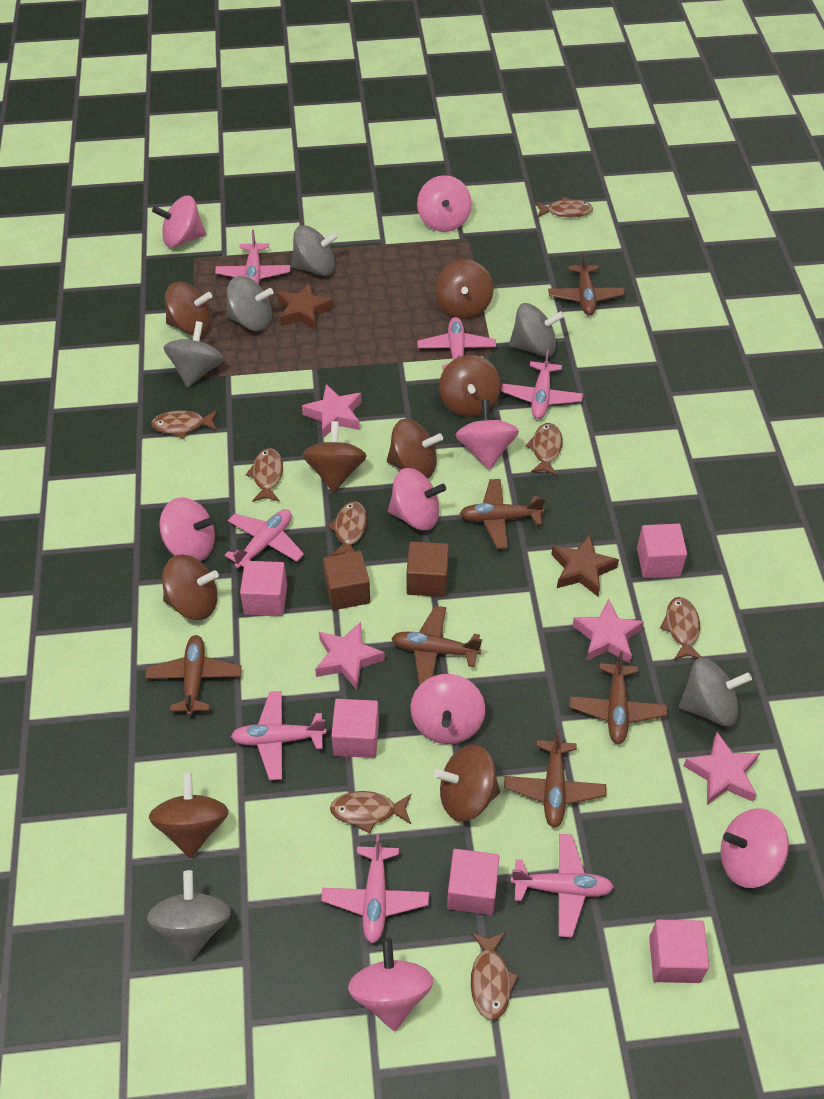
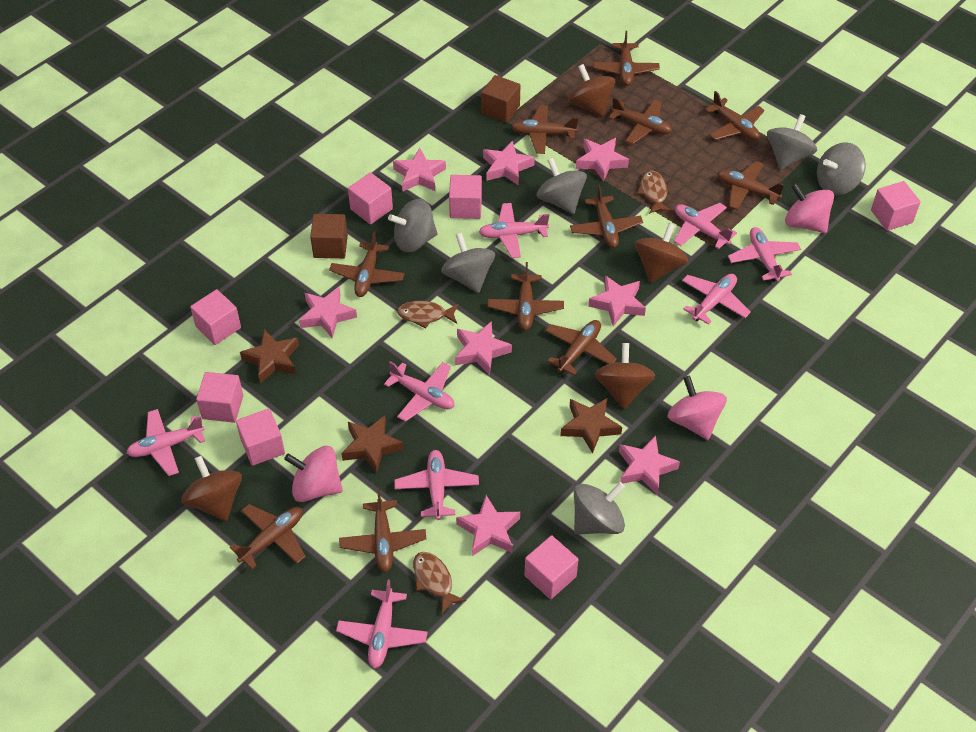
brown fish: 8 -> 3
brown plane: 6 -> 11
brown spinning top: 8 -> 4
brown star: 2 -> 3
pink cube: 5 -> 7
pink plane: 7 -> 8
pink spinning top: 8 -> 3
pink star: 4 -> 8

